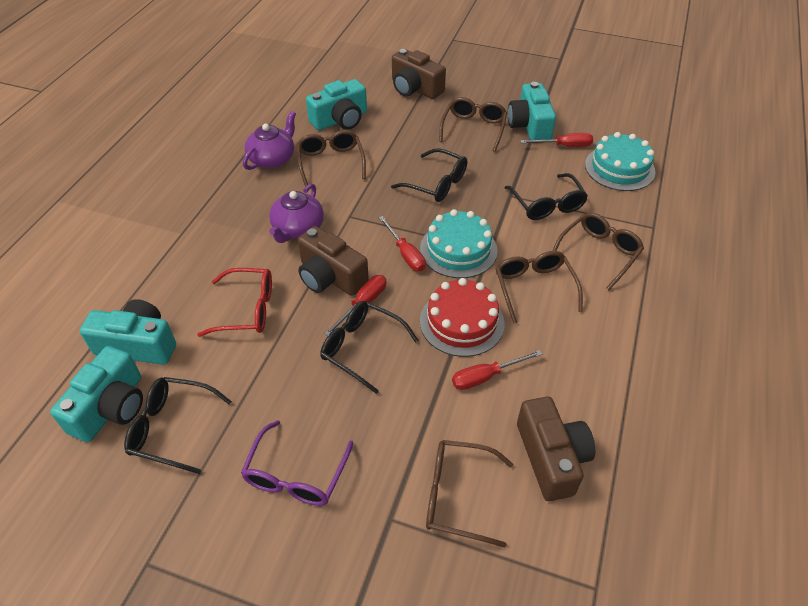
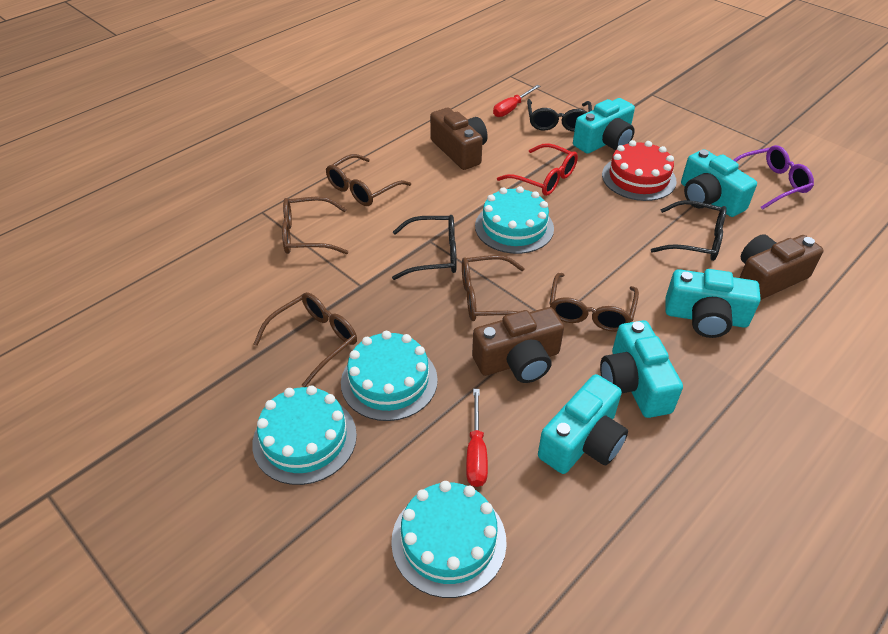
black glasses: 4 -> 3
purple teapot: 2 -> 0
red screwdriver: 4 -> 2
turquoise cake: 2 -> 4
turquoise camera: 4 -> 5

